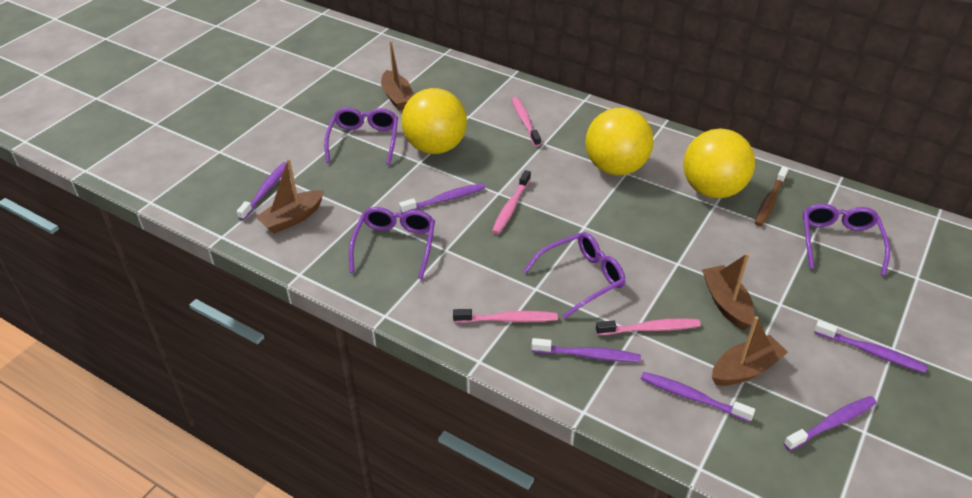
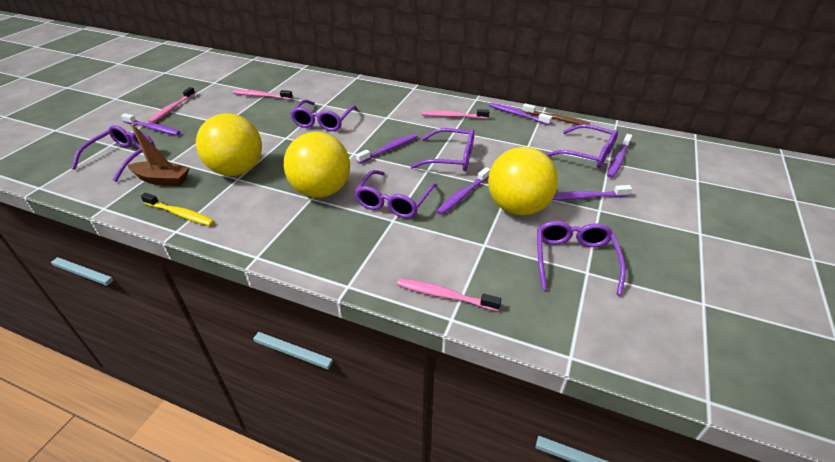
brown boat: 4 -> 1
purple glasses: 4 -> 6
yellow toothbrush: 0 -> 1

